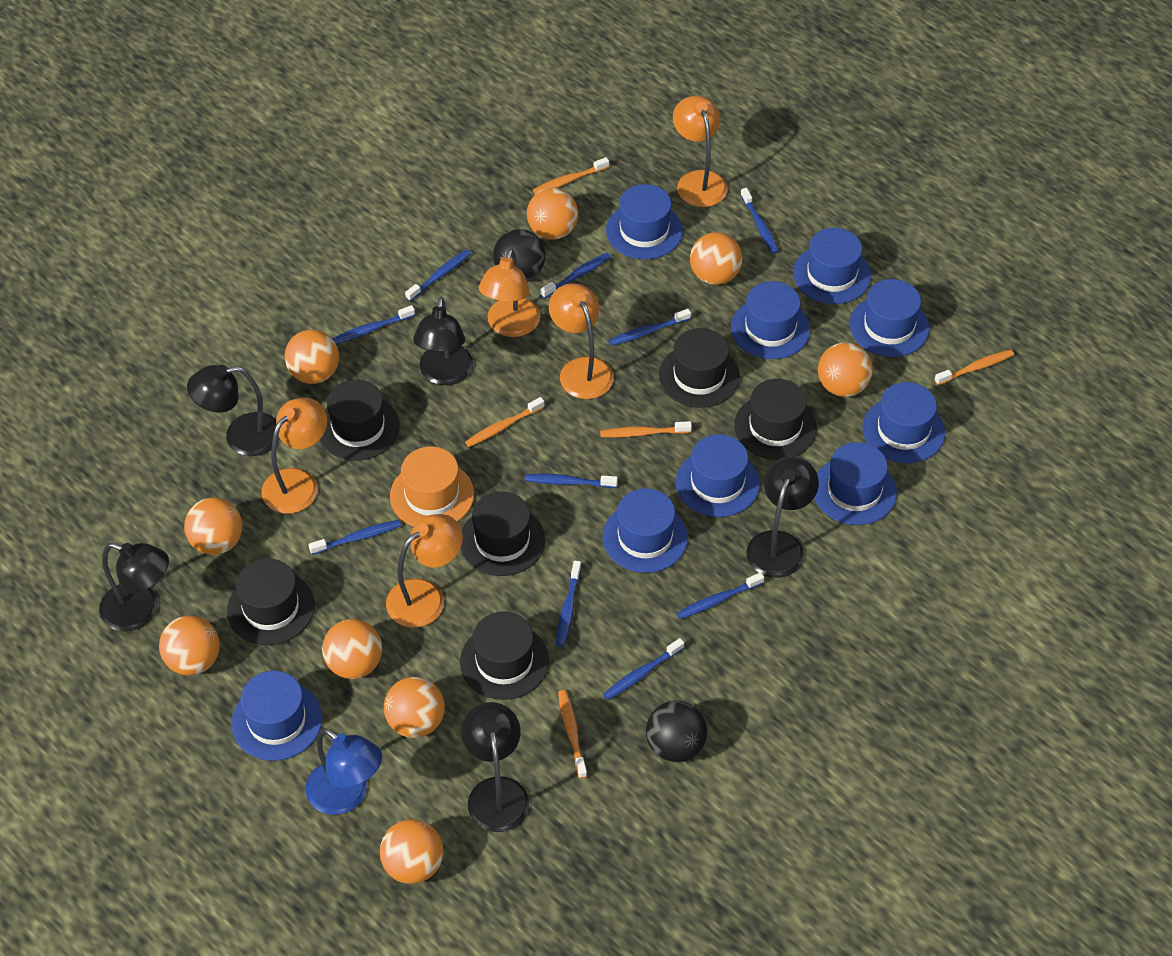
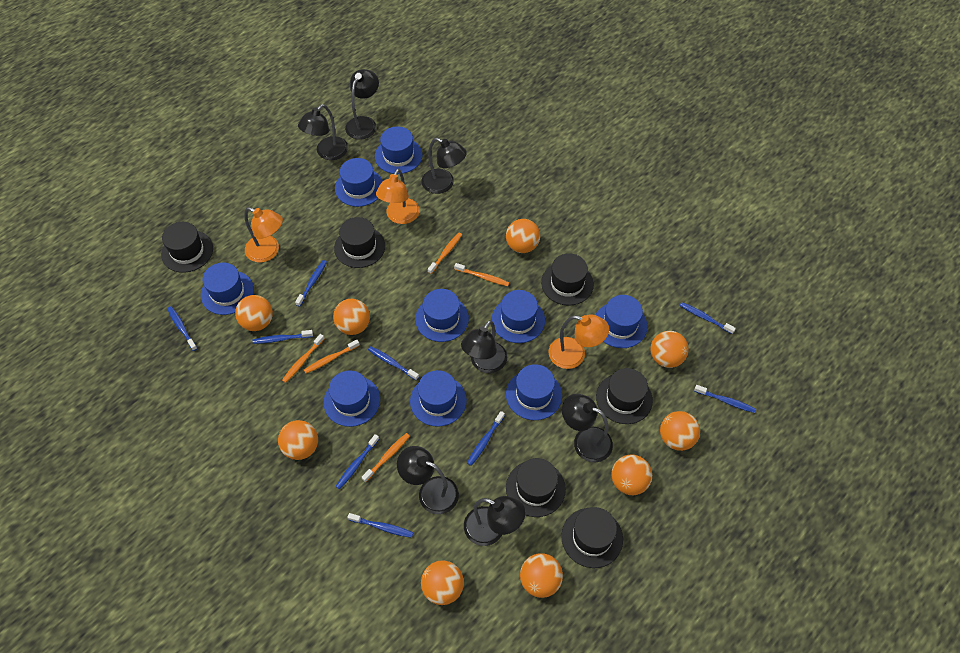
black ball: 2 -> 0
black lamp: 5 -> 7
blue lamp: 1 -> 0
blue toothbrush: 10 -> 9
orange hat: 1 -> 0
orange lamp: 5 -> 3

